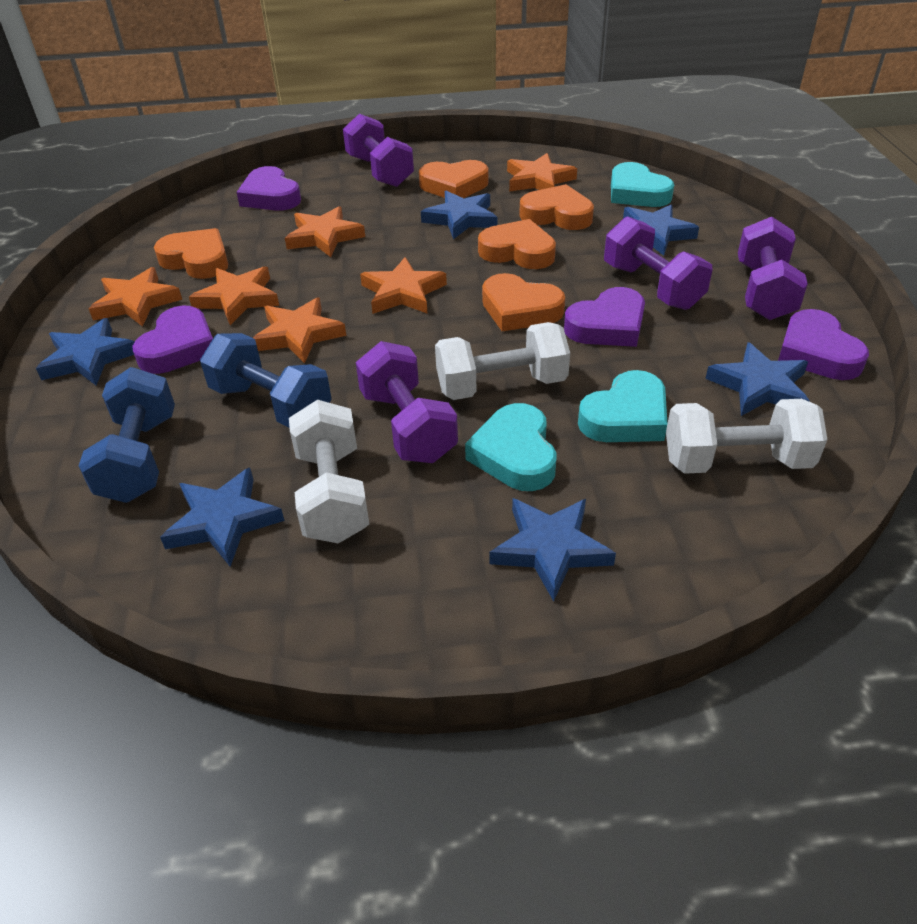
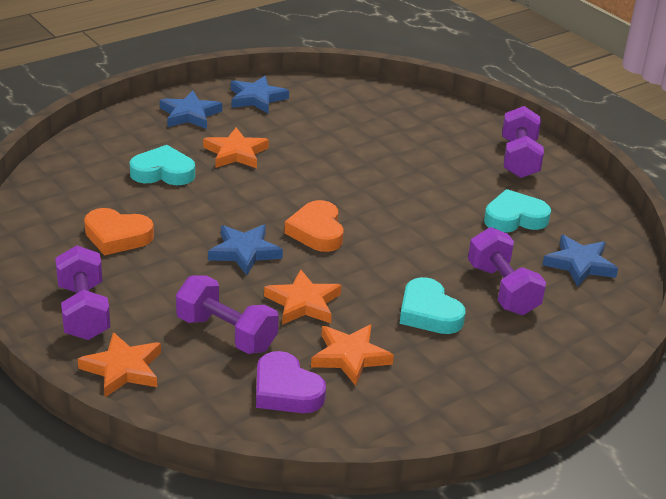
blue dumbbell: 2 -> 0
blue star: 6 -> 4
orange heart: 5 -> 2
orange star: 6 -> 4
purple heart: 4 -> 1
white dumbbell: 3 -> 0

